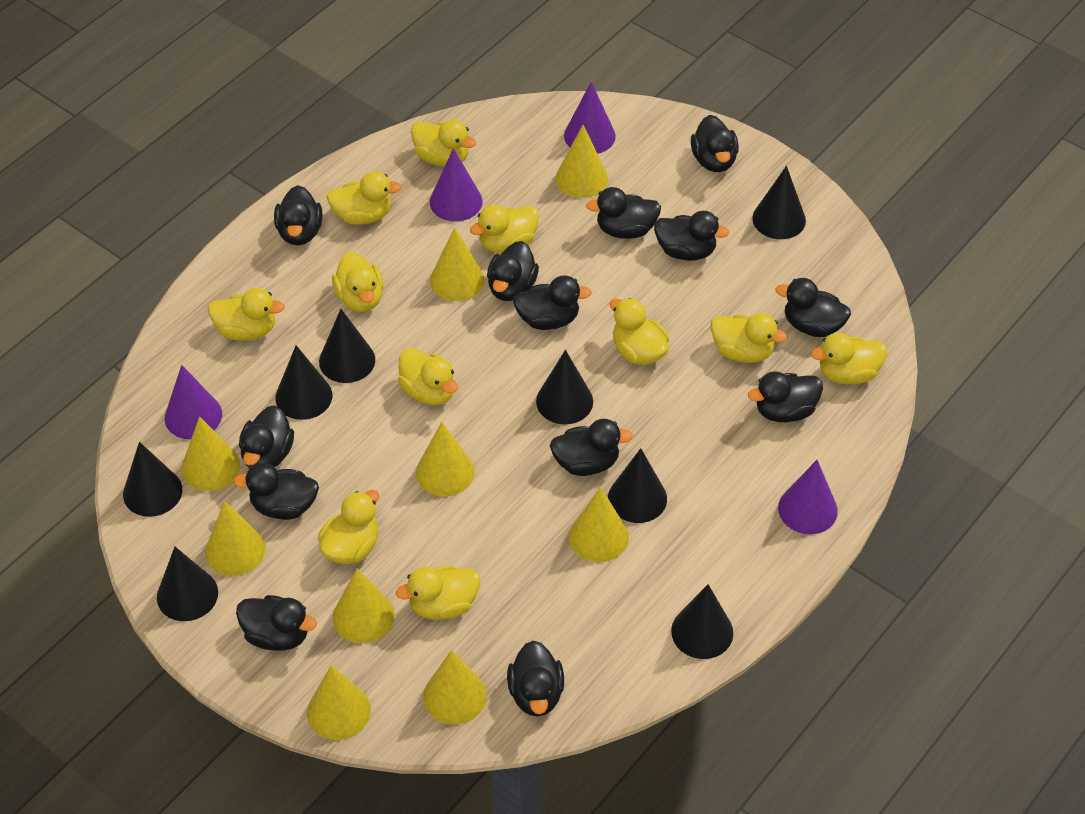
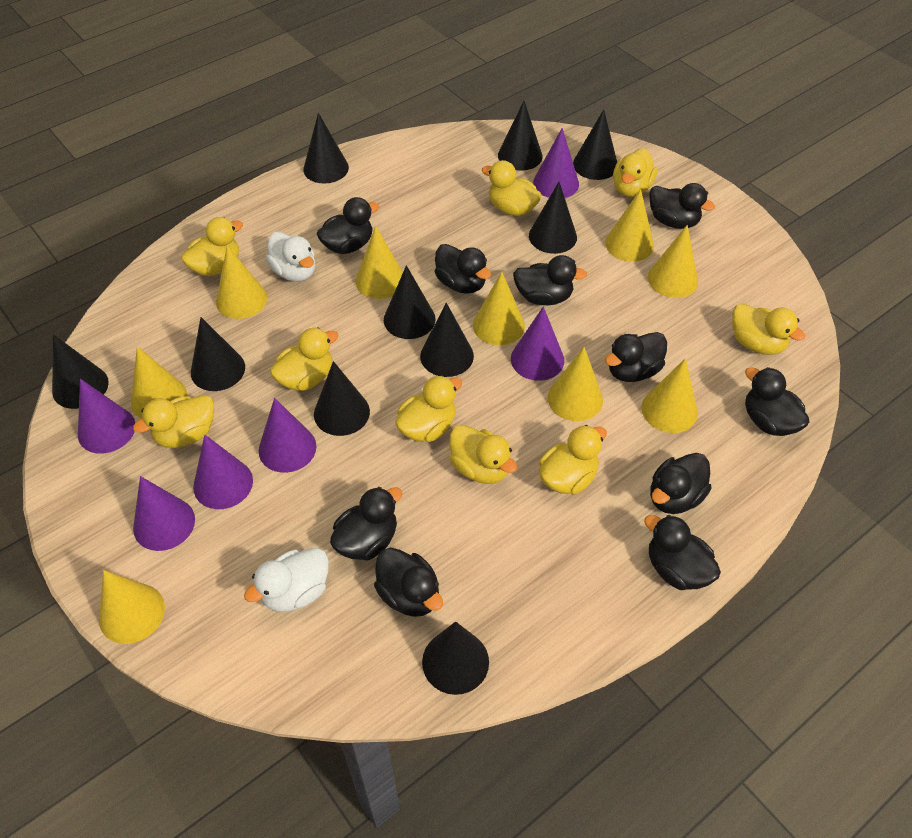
black cone: 8 -> 10
black duck: 13 -> 10
purple cone: 4 -> 6
white duck: 0 -> 2
yellow duck: 11 -> 9

